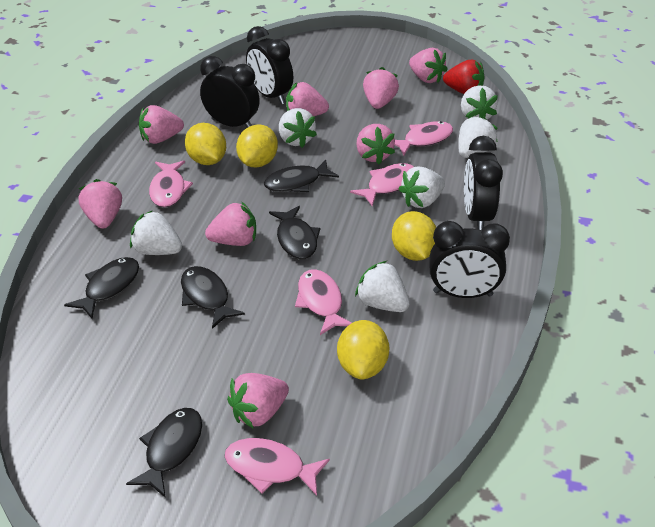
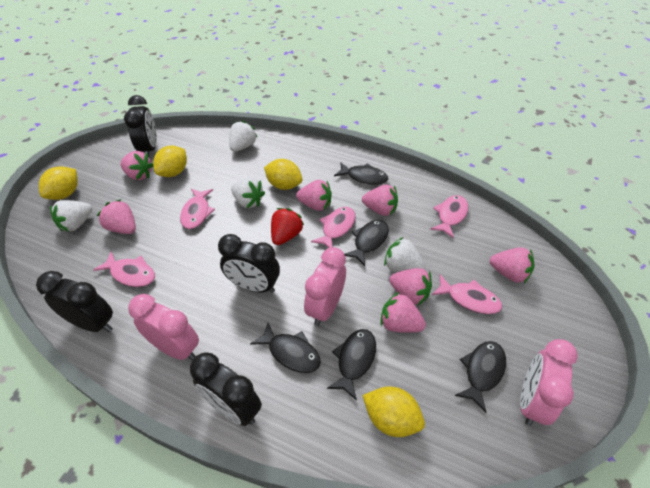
pink clock: 0 -> 3
pink strawberry: 8 -> 7
white strawberry: 6 -> 4

